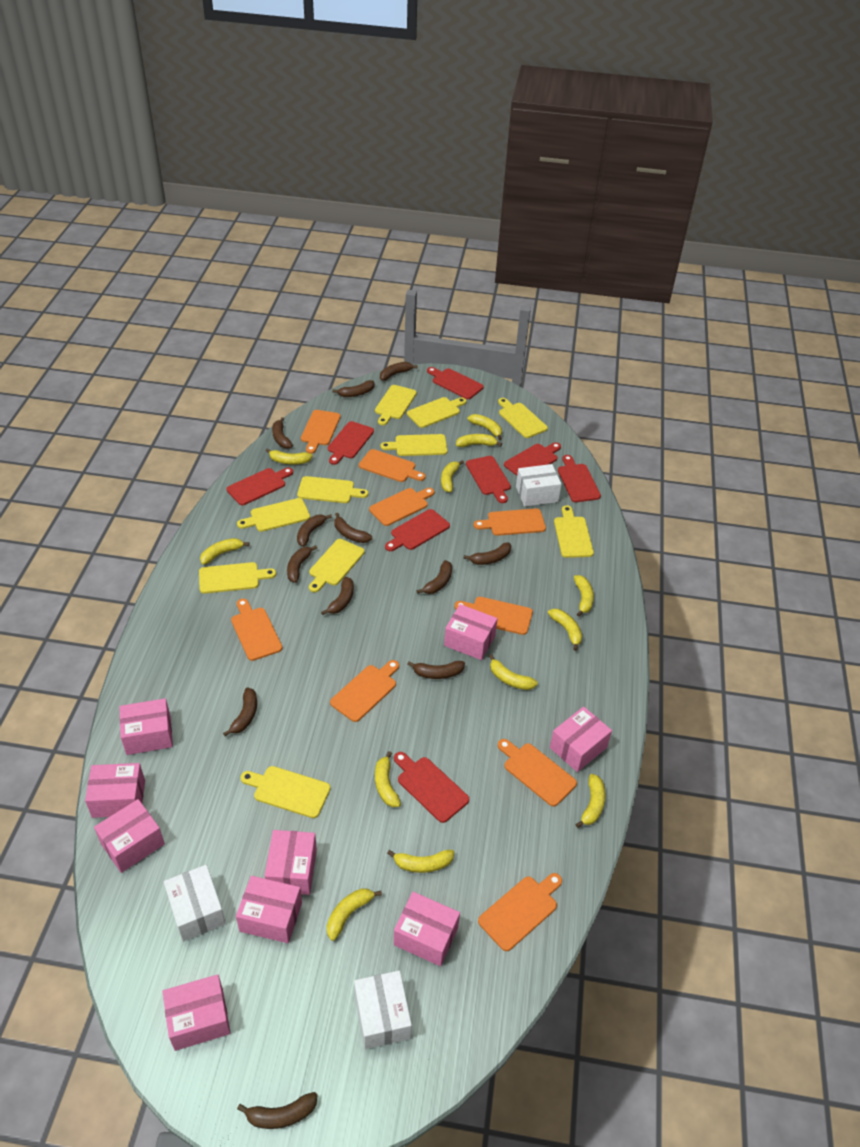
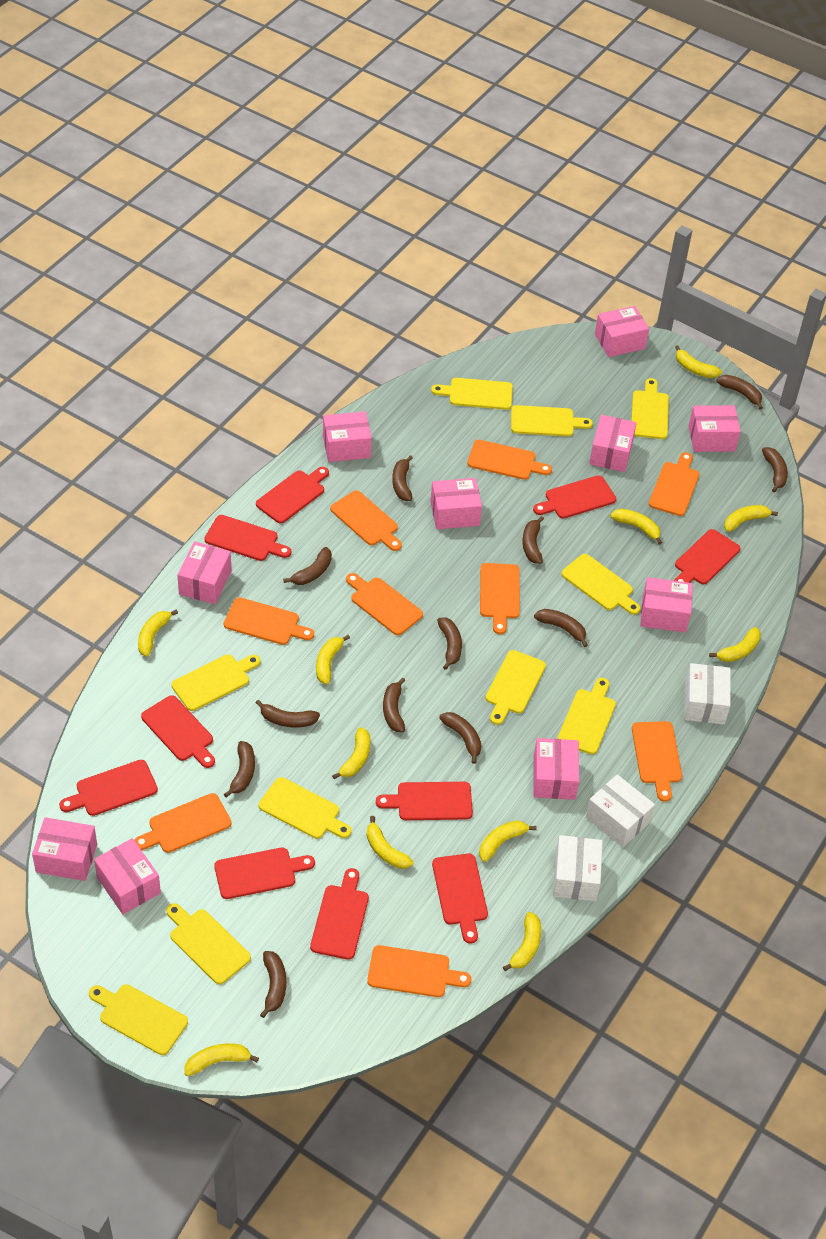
pink box: 9 -> 10
red cutting board: 8 -> 10
yellow banana: 12 -> 11

